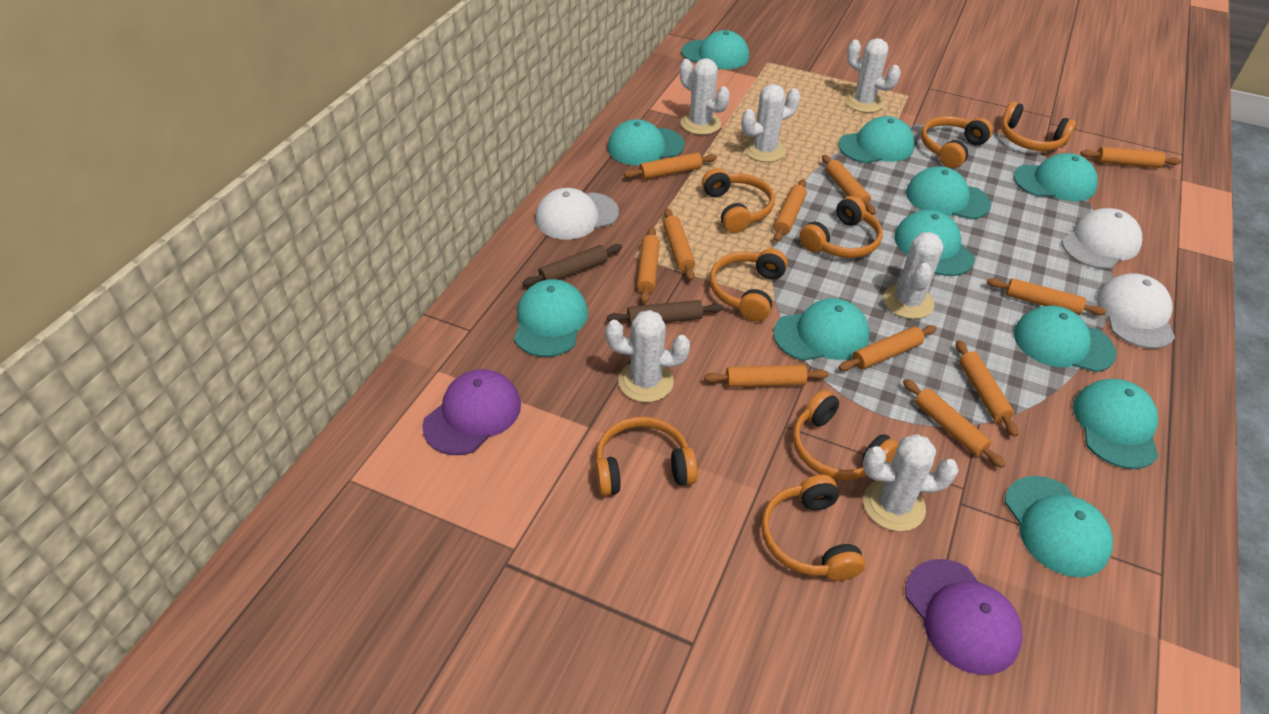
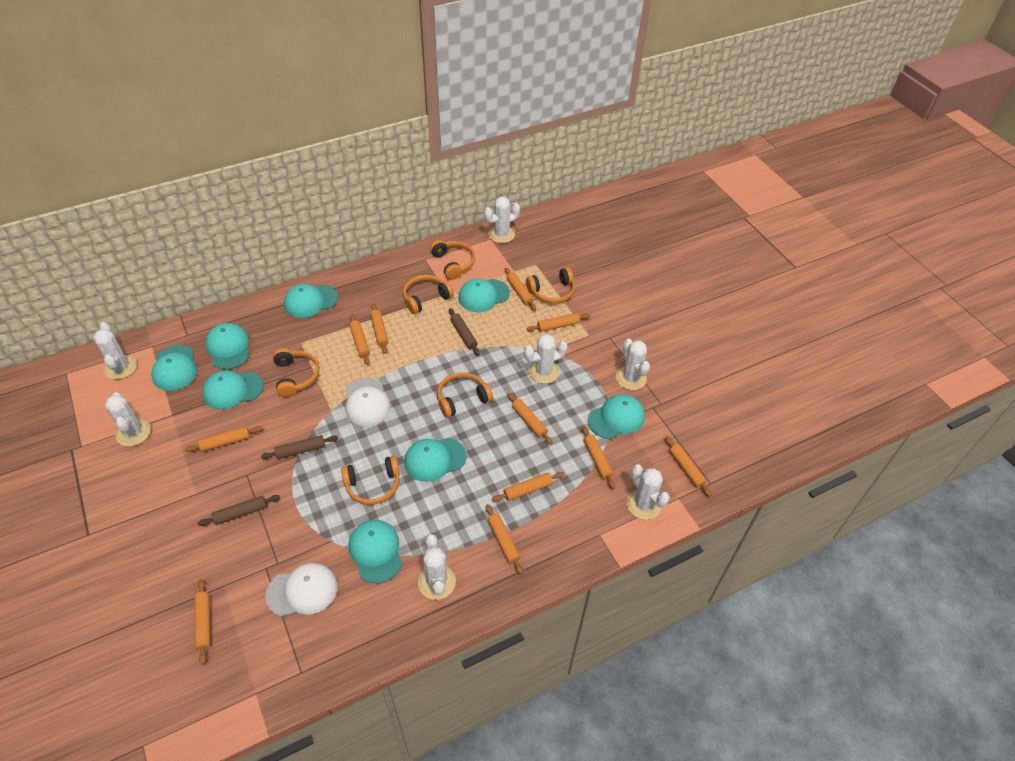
brown rolling pin: 2 -> 3
orange headphones: 8 -> 6
purple cap: 2 -> 0
turquoise cap: 11 -> 8
white cactus: 6 -> 7
white cap: 3 -> 2

